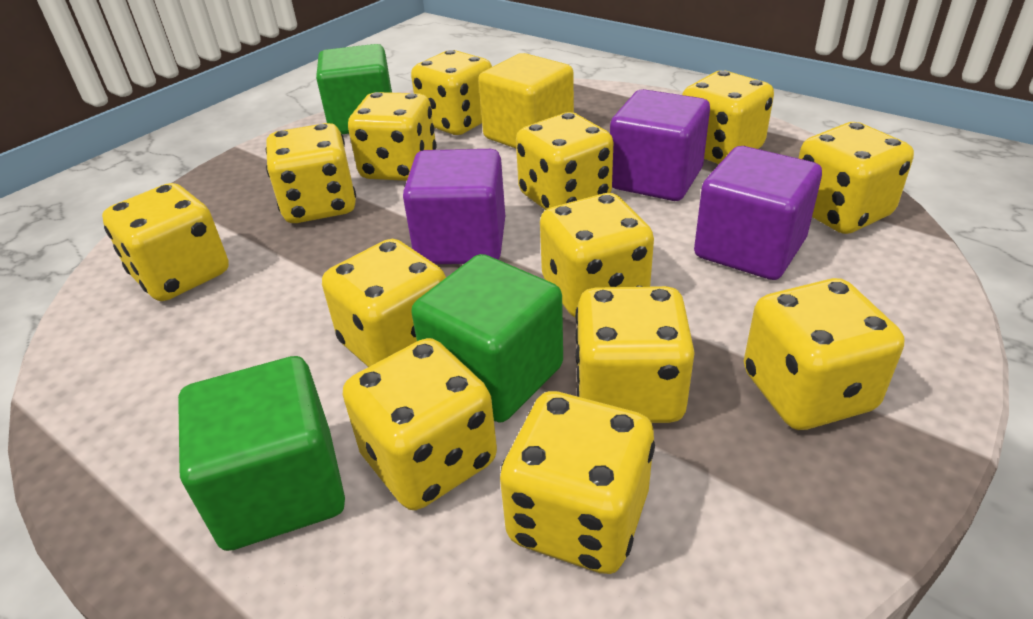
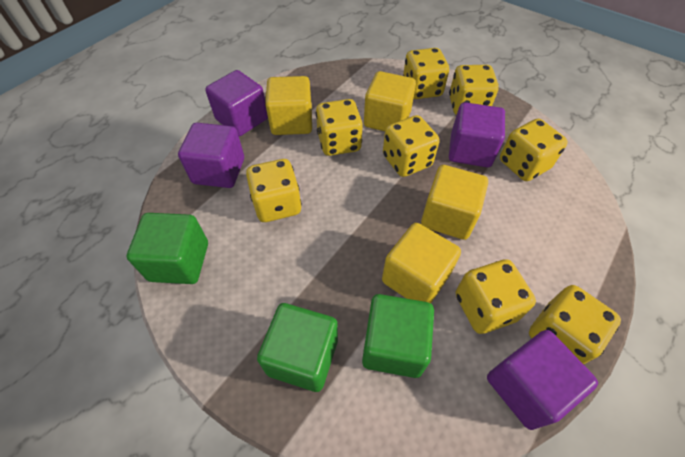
purple cube: 3 -> 4
yellow cube: 1 -> 4
yellow dice: 13 -> 8

